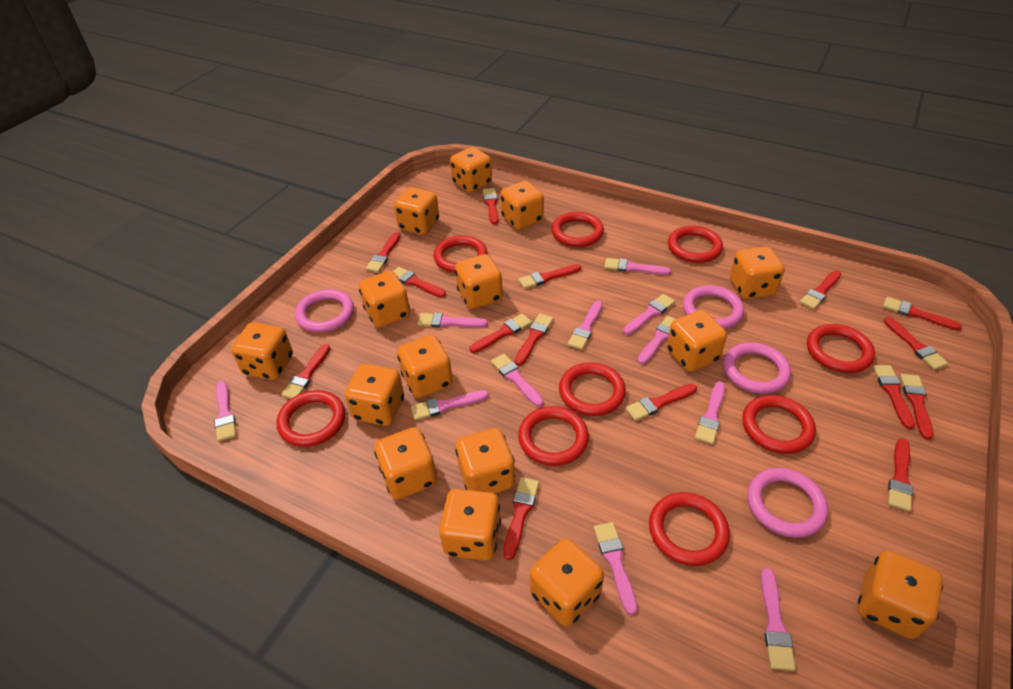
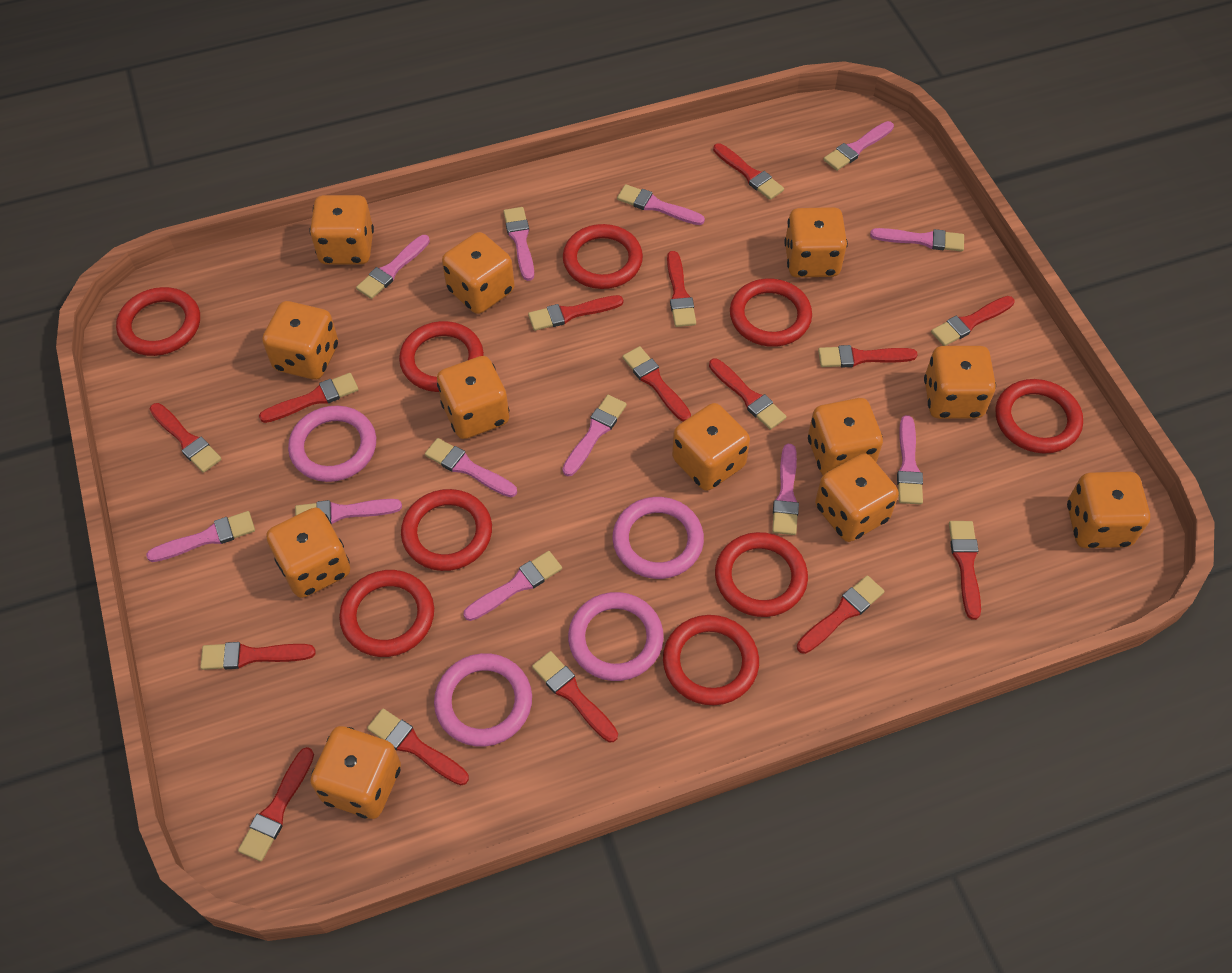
orange dice: 15 -> 12
pink brush: 11 -> 12

